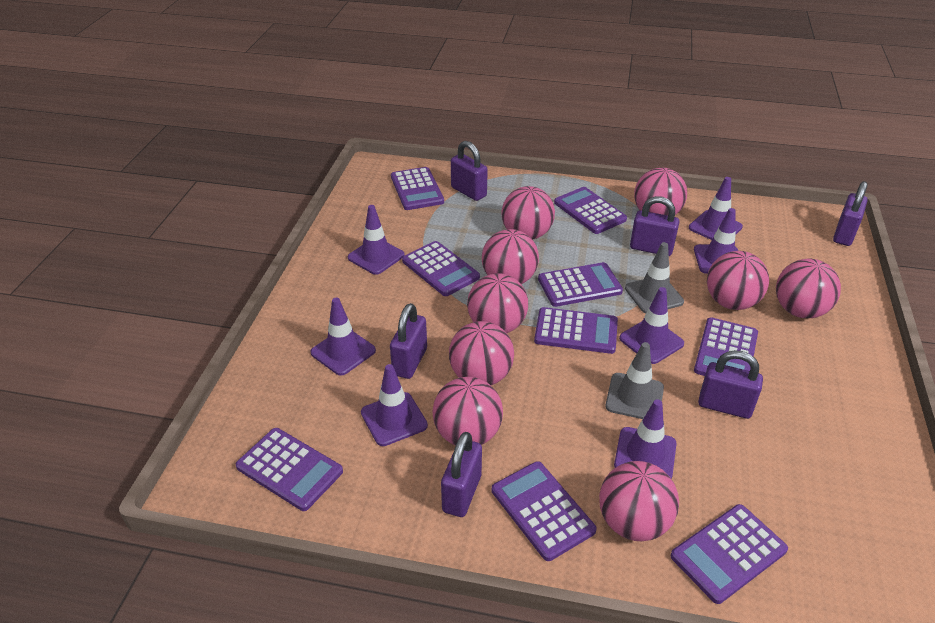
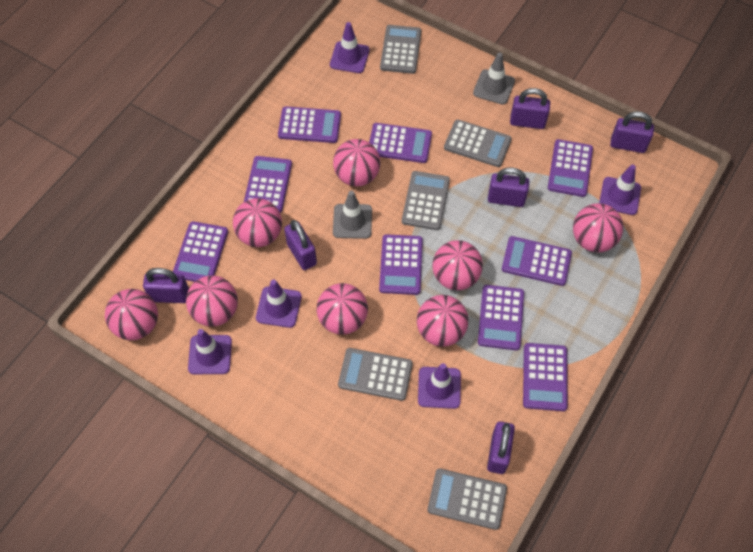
grey calculator: 0 -> 5
pink ball: 9 -> 8
purple traffic cone: 7 -> 5

